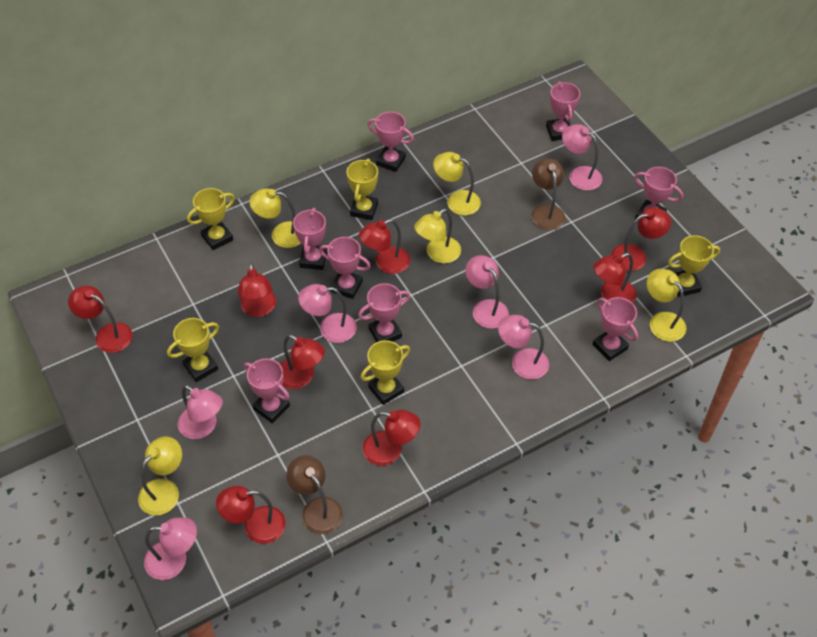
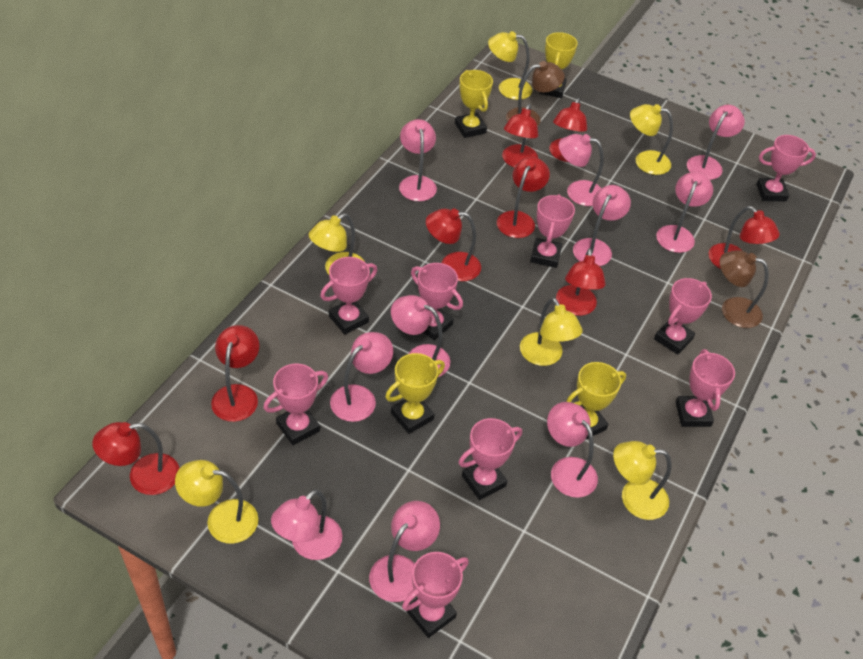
pink lamp: 6 -> 10
pink trophy: 8 -> 9
yellow lamp: 5 -> 6
yellow trophy: 5 -> 4

